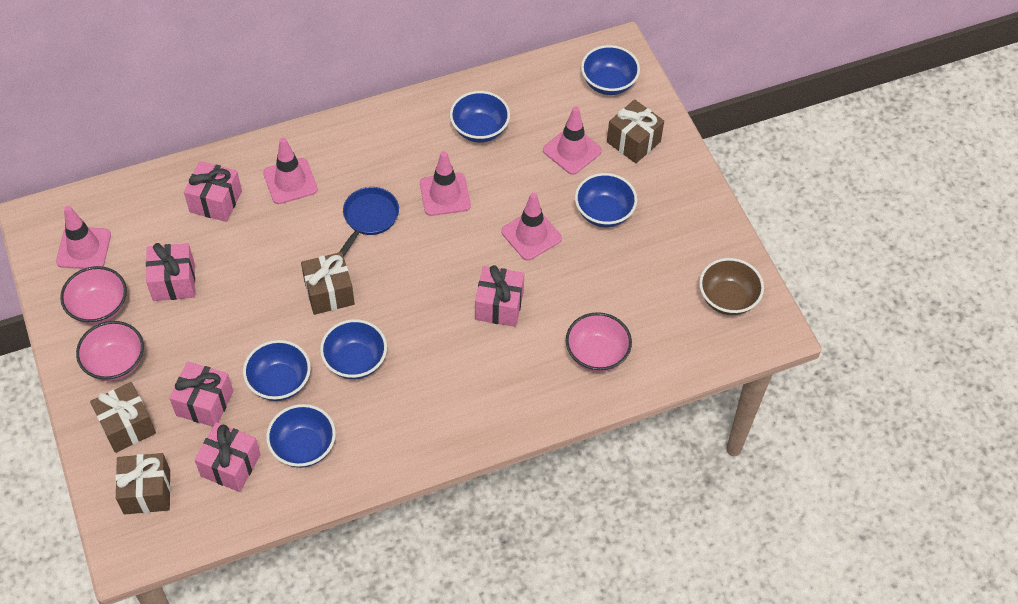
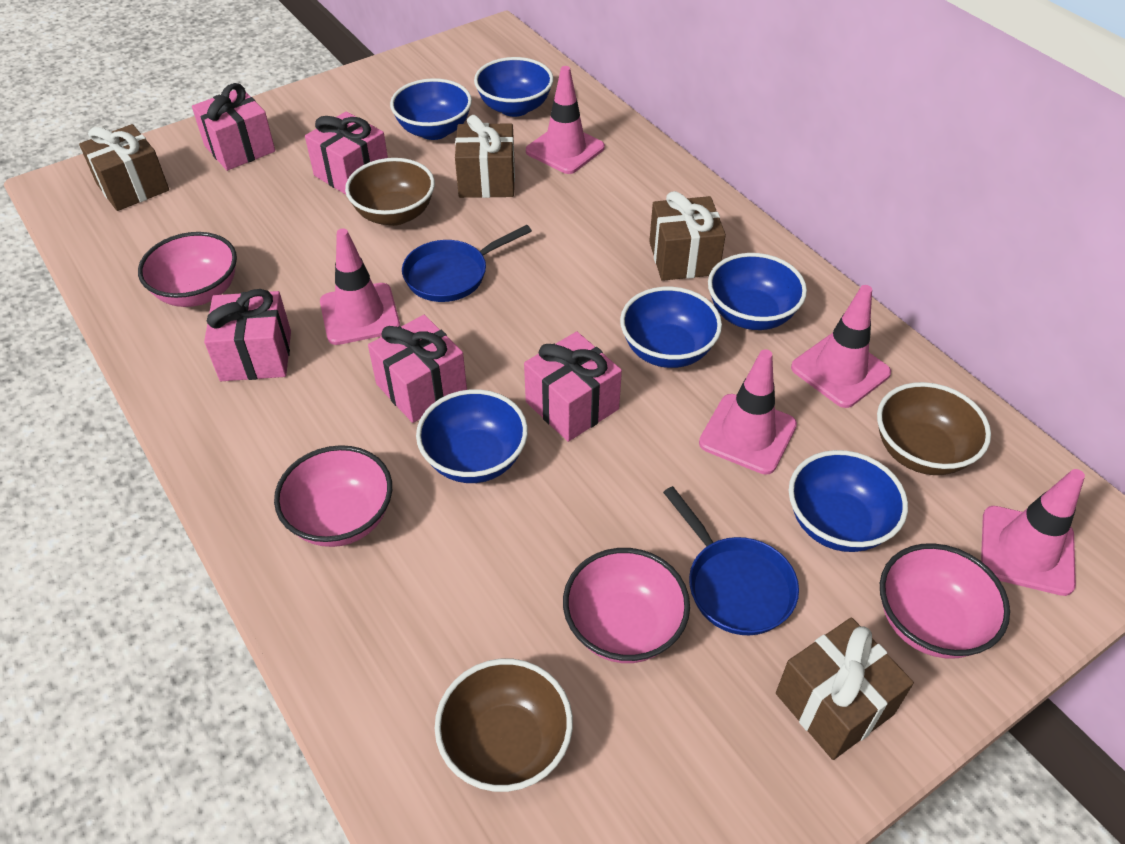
blue pan: 1 -> 2
brown bowl: 1 -> 3
pink bowl: 3 -> 4

